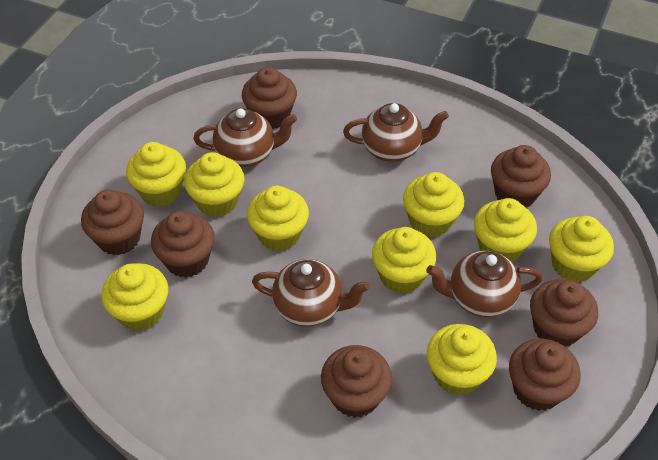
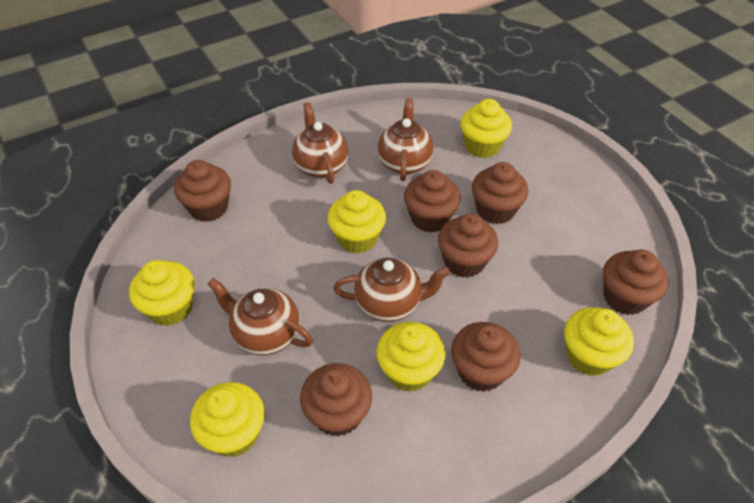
yellow cupcake: 9 -> 6

